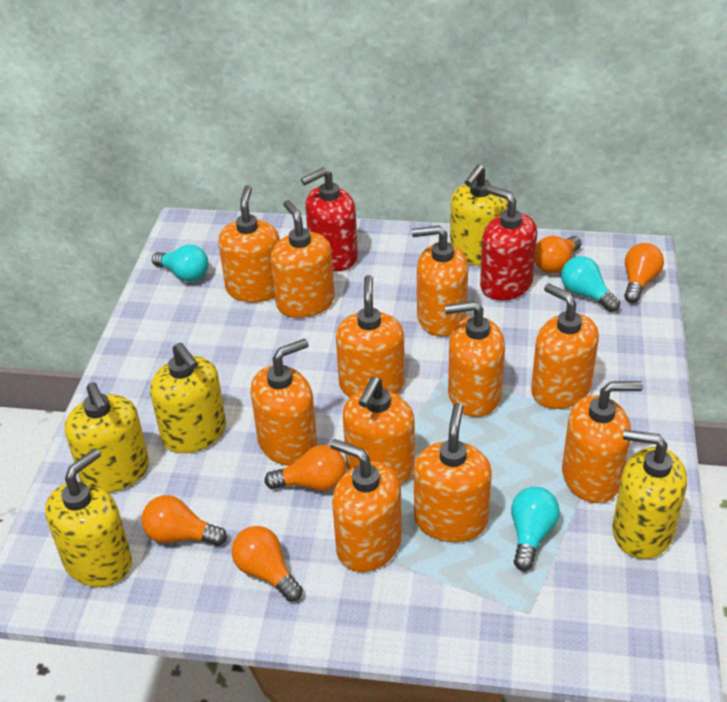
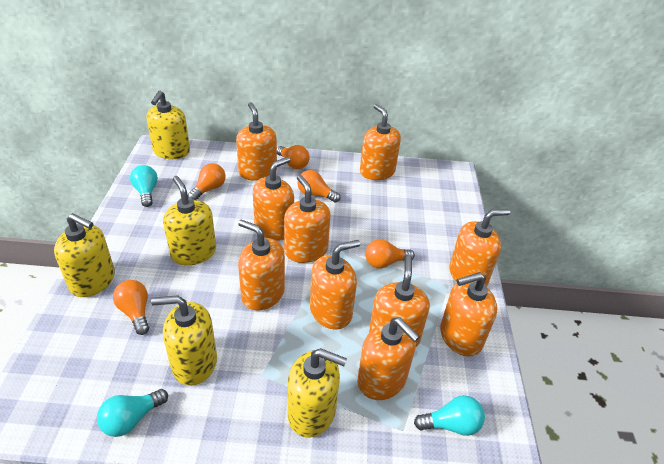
orange soap dispenser: 11 -> 10
red soap dispenser: 2 -> 0

